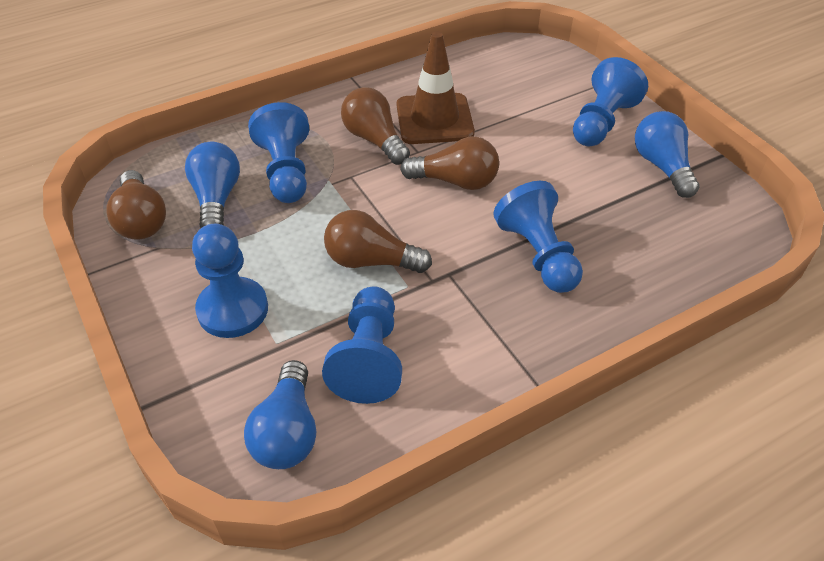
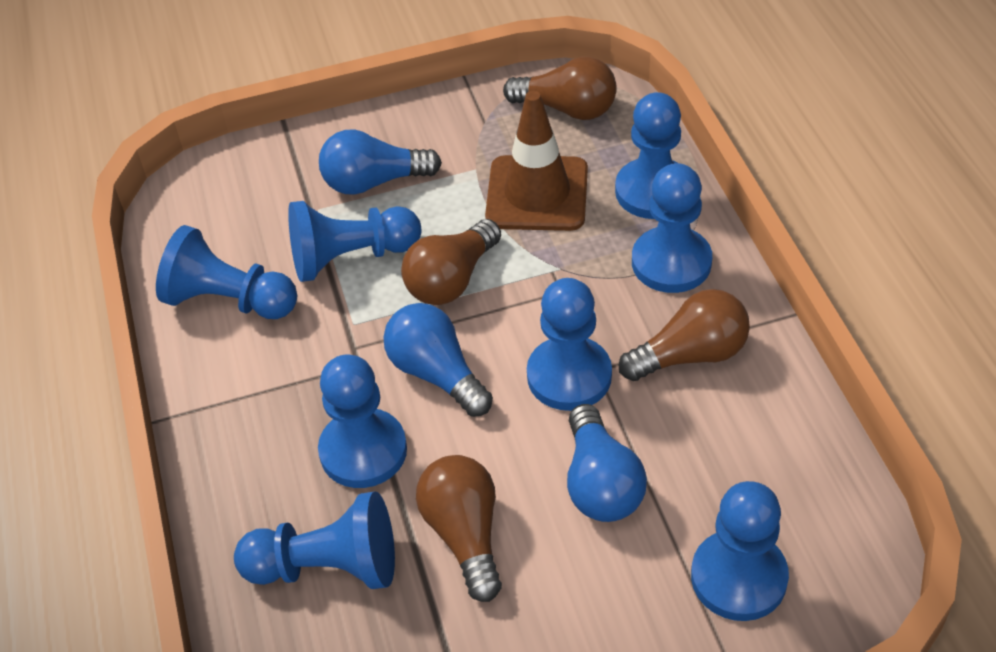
blue pawn: 5 -> 8

